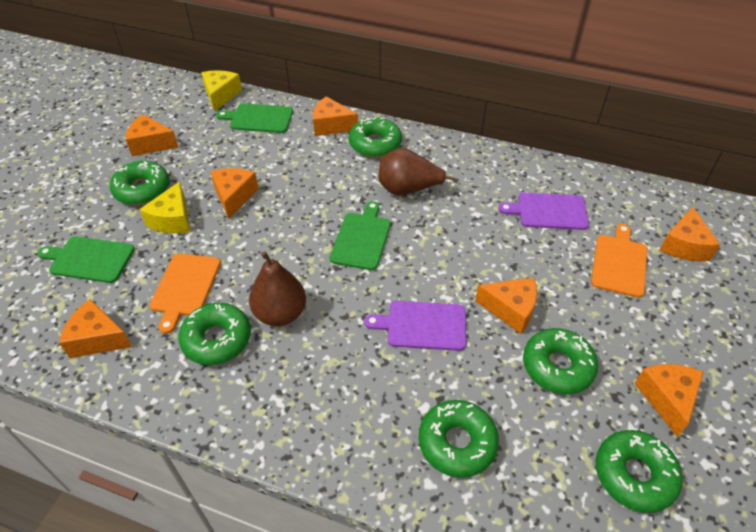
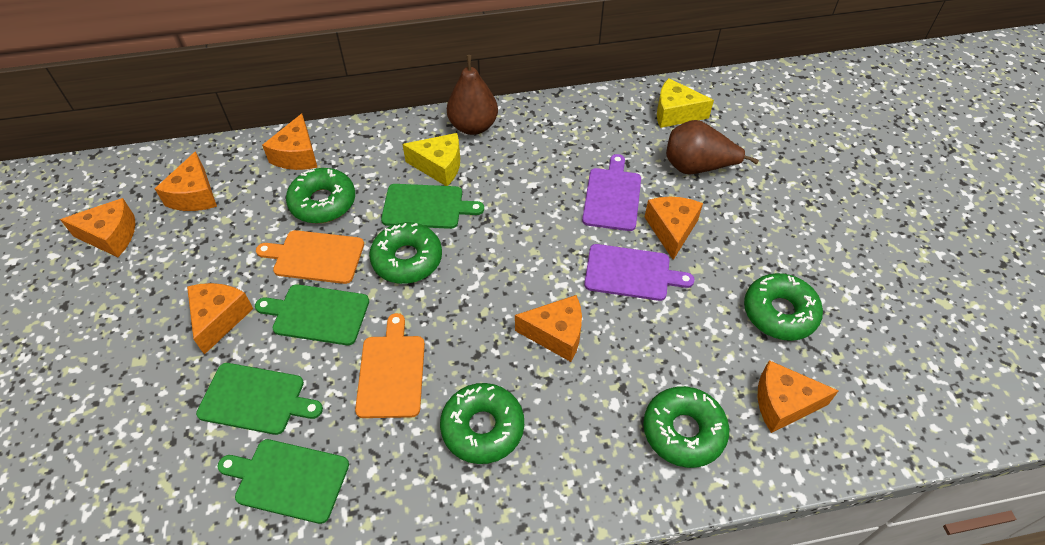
green cutting board: 3 -> 4
green donut: 6 -> 5

